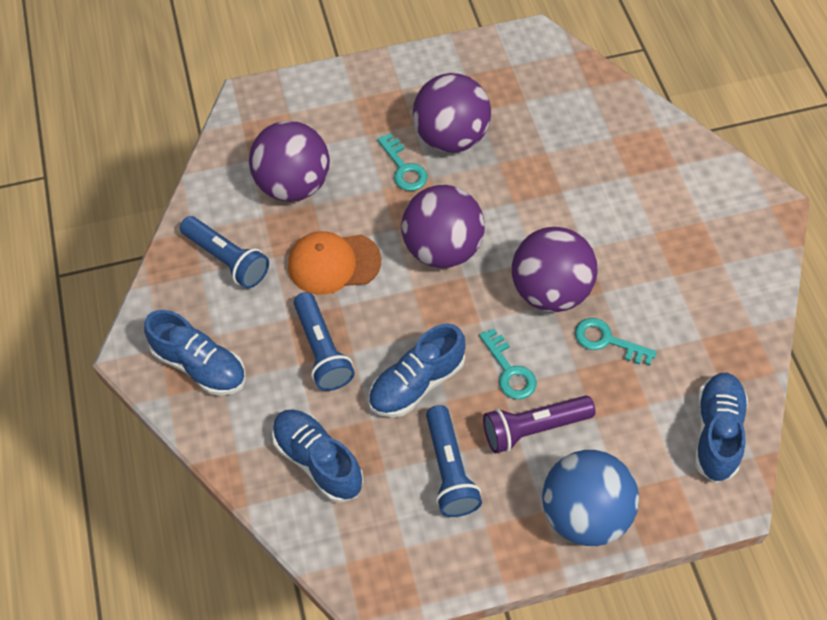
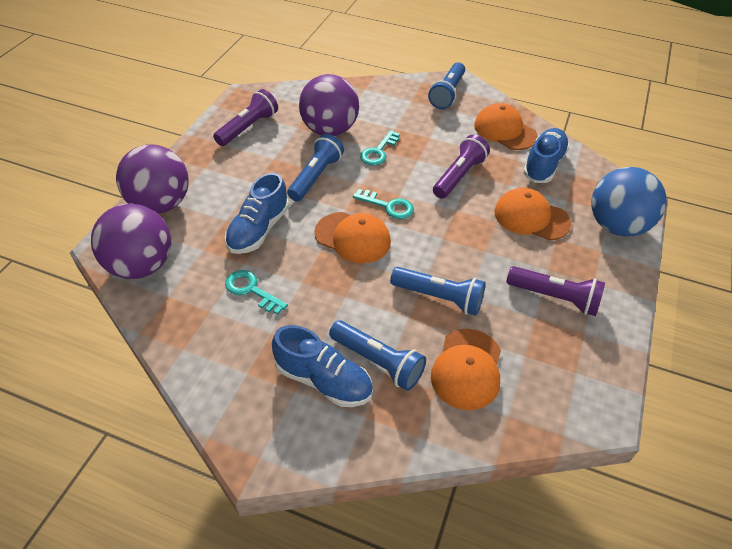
blue flashlight: 3 -> 4
blue shoe: 4 -> 3
orange cap: 1 -> 4
purple ball: 4 -> 3
purple flashlight: 1 -> 3

